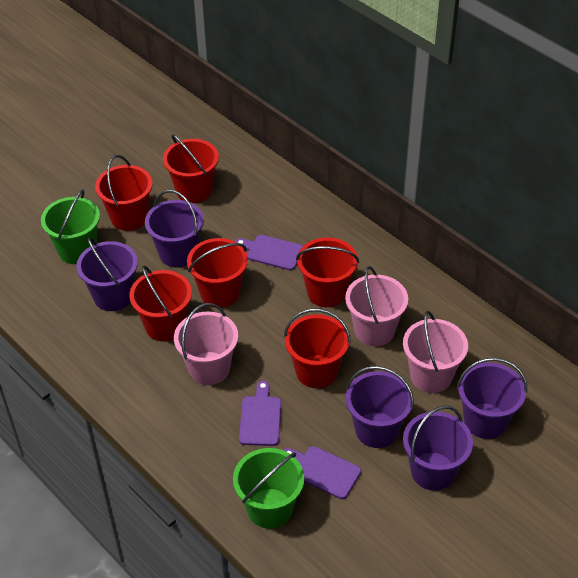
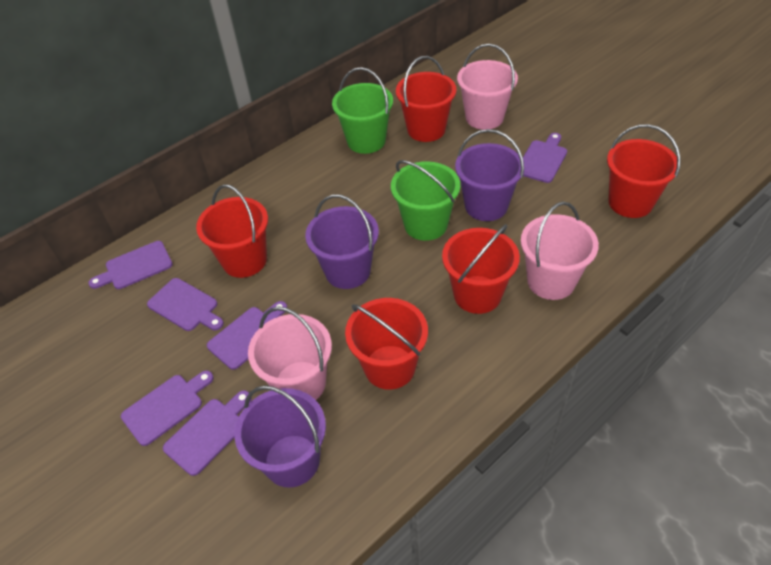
purple bucket: 5 -> 3
purple cutting board: 3 -> 6
red bucket: 6 -> 5

